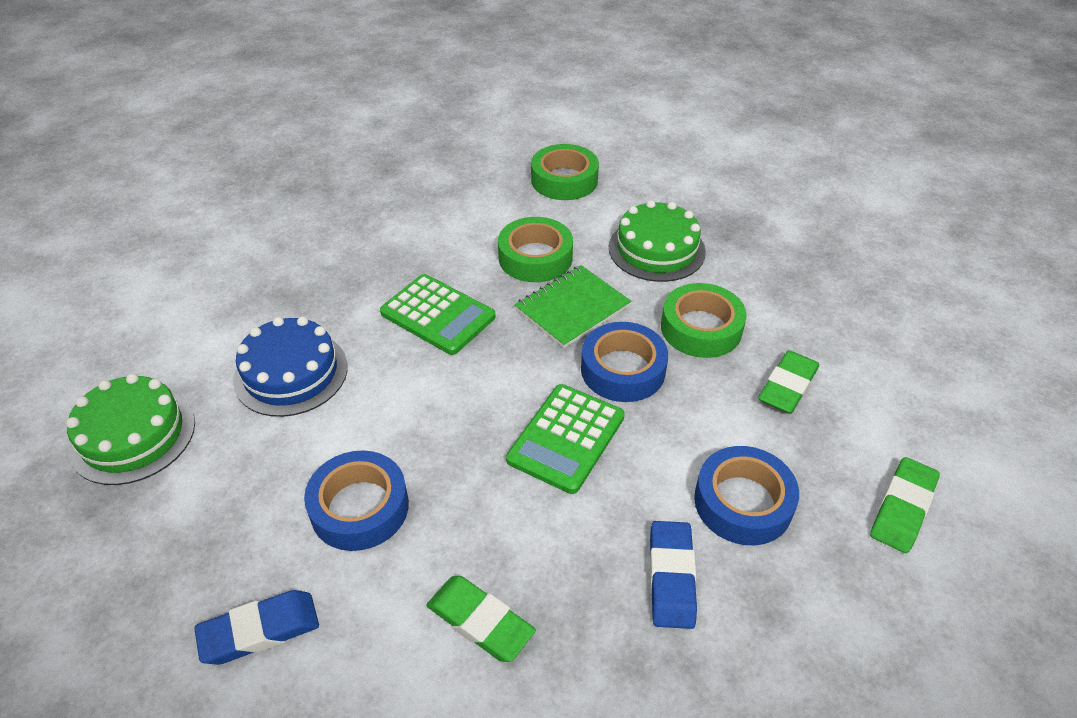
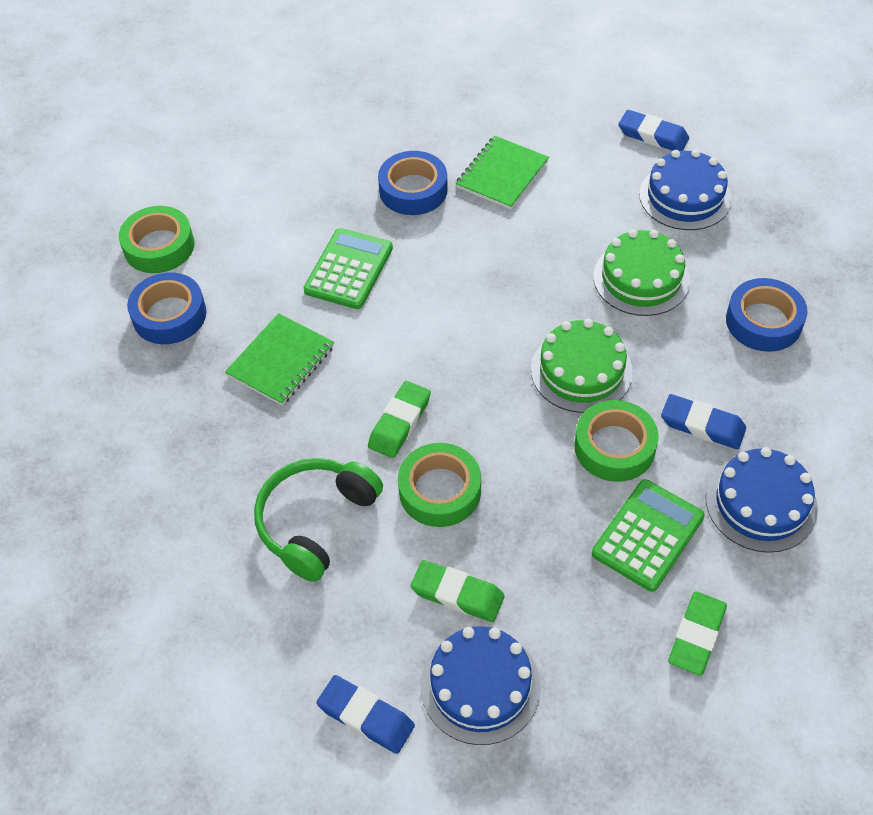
blue cake: 1 -> 3
blue eraser: 2 -> 3
green headphones: 0 -> 1
green notebook: 1 -> 2

